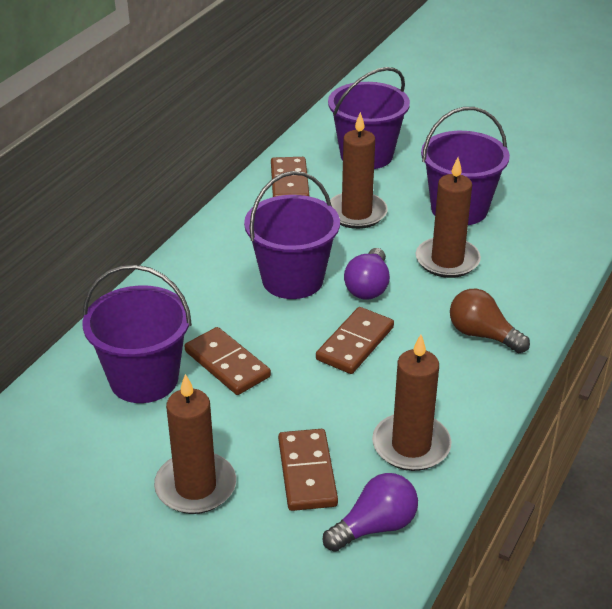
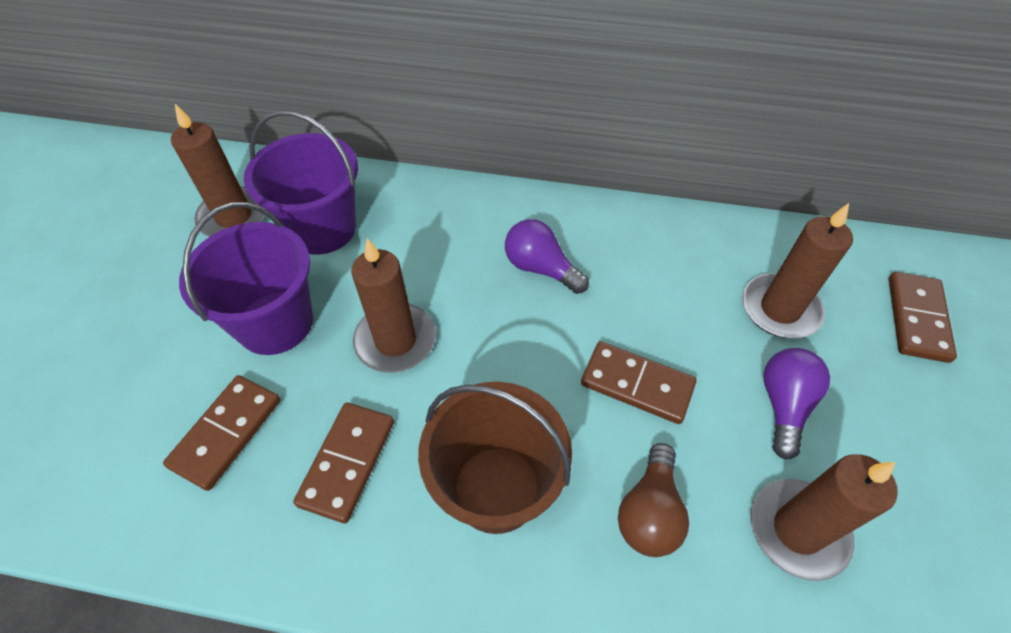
brown bucket: 0 -> 1
purple bucket: 4 -> 2

